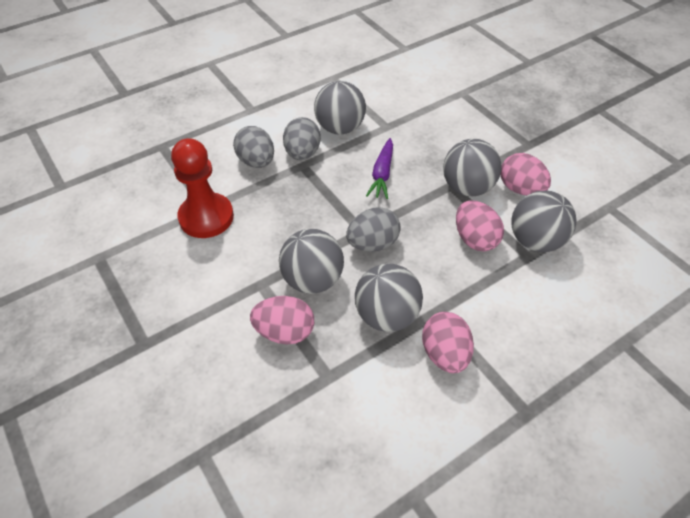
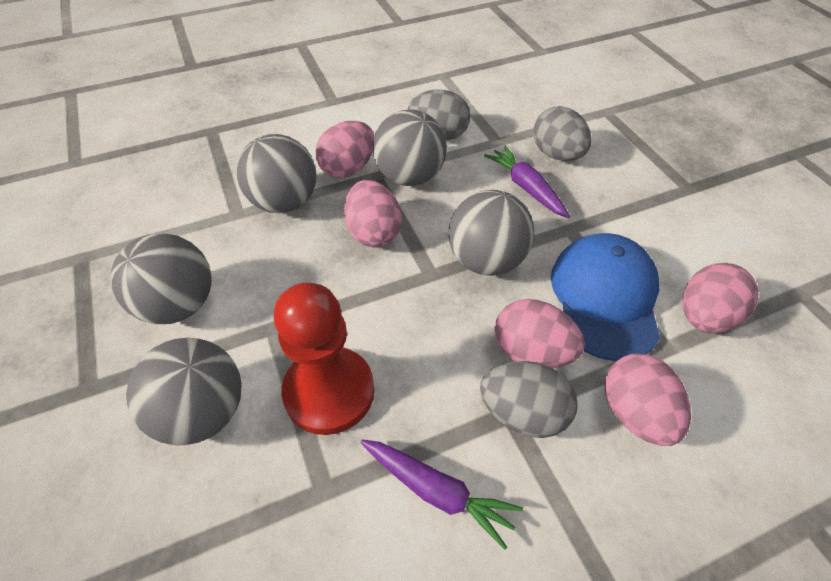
blue cap: 0 -> 1
pink egg: 4 -> 5
purple carrot: 1 -> 2

